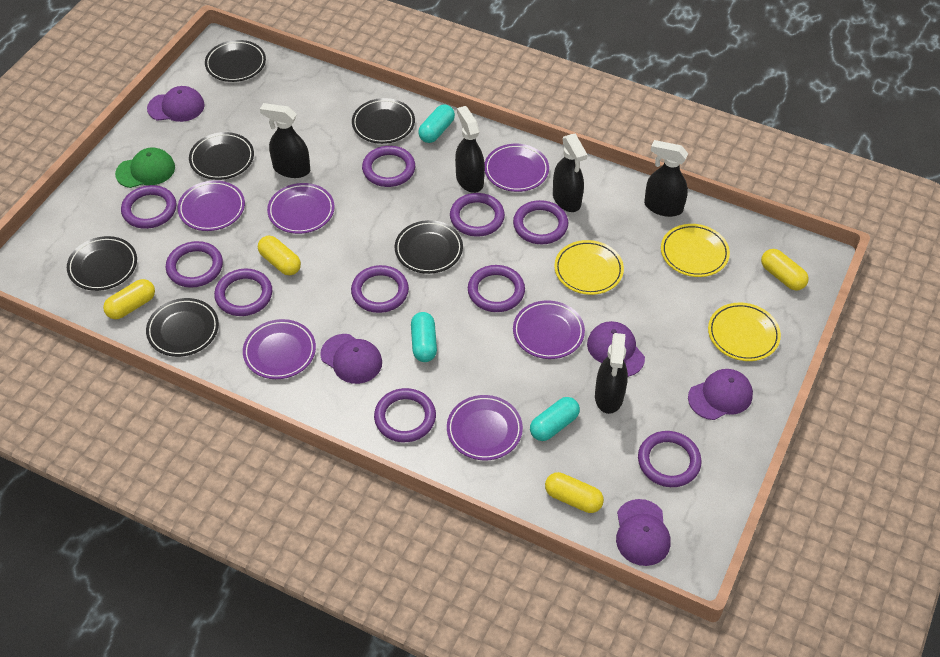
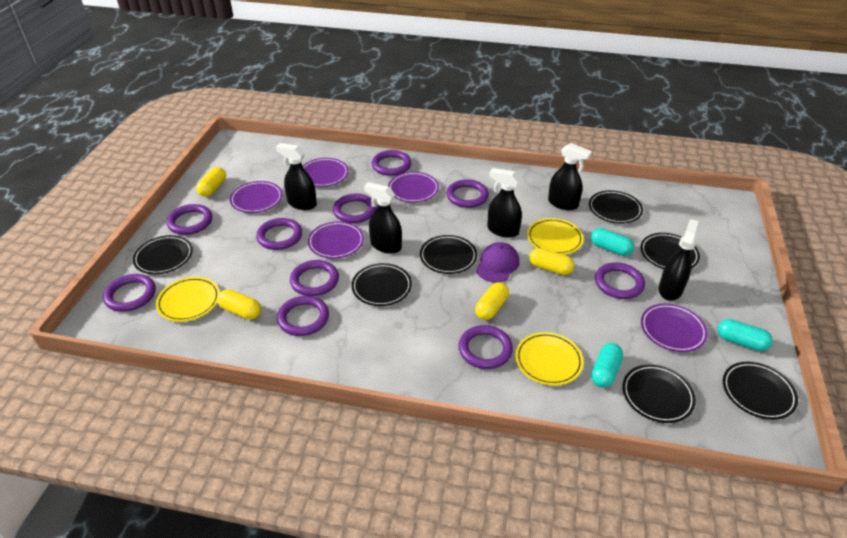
black plate: 6 -> 7
green cap: 1 -> 0
purple cap: 5 -> 1
purple plate: 6 -> 5

